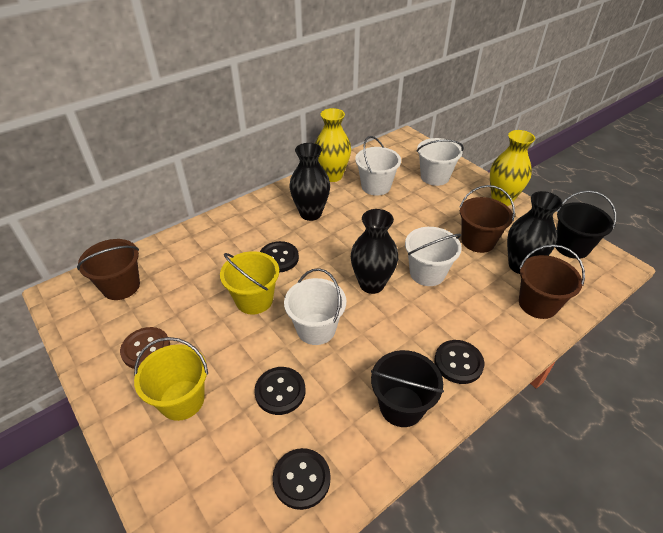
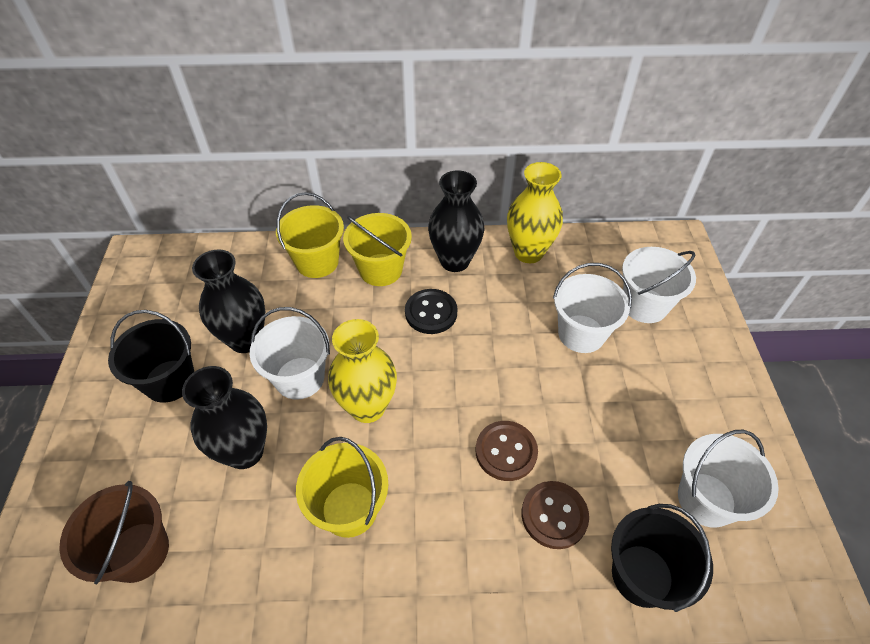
black button: 4 -> 1
brown bucket: 3 -> 1
brown button: 1 -> 2
yellow bucket: 2 -> 3

